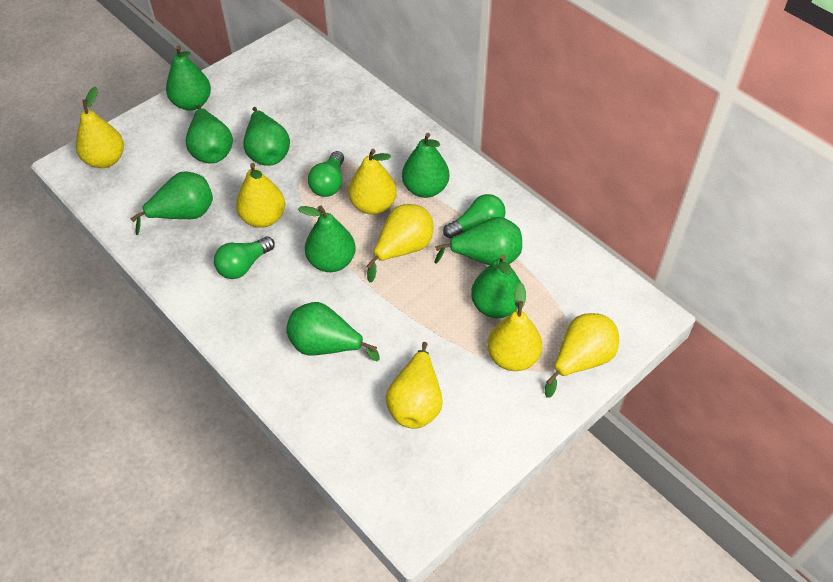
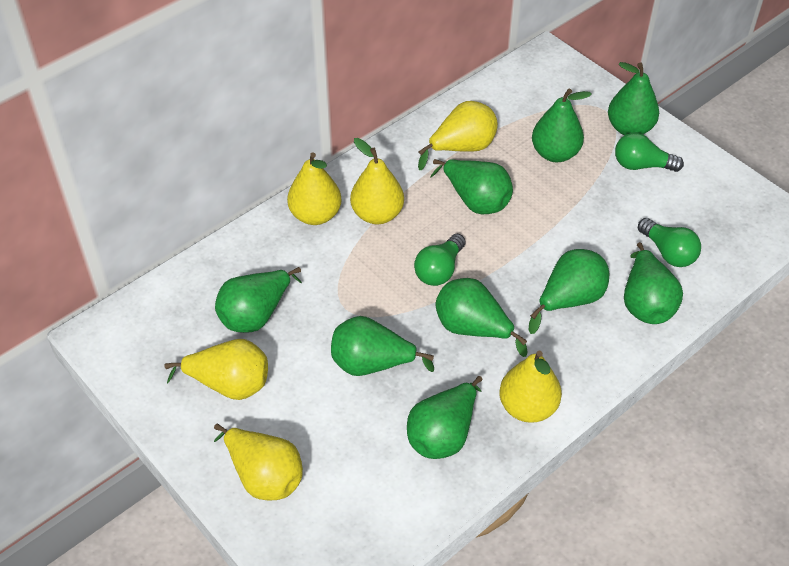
yellow pear: 7 -> 6

